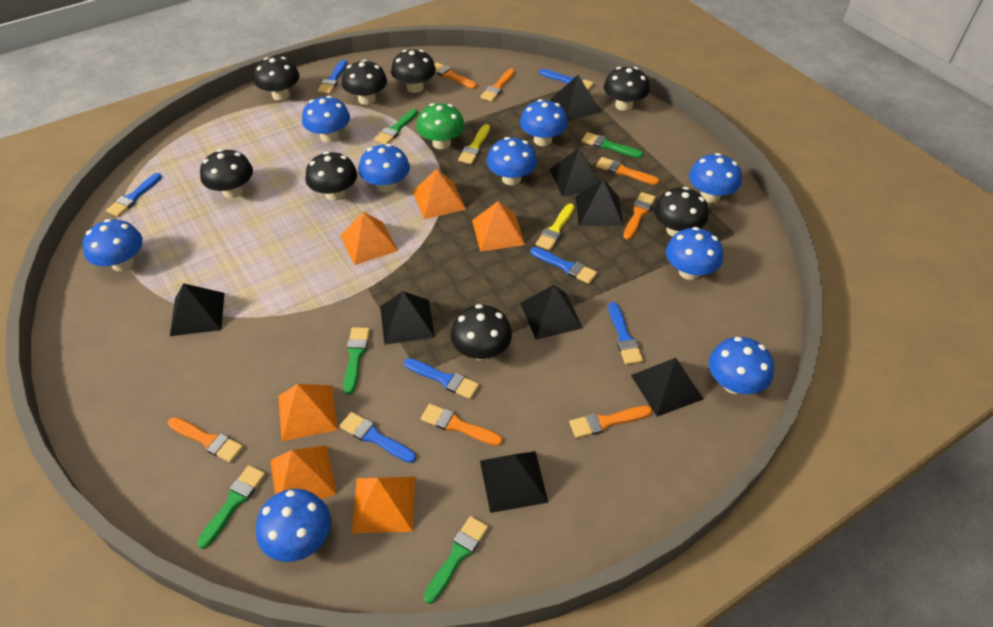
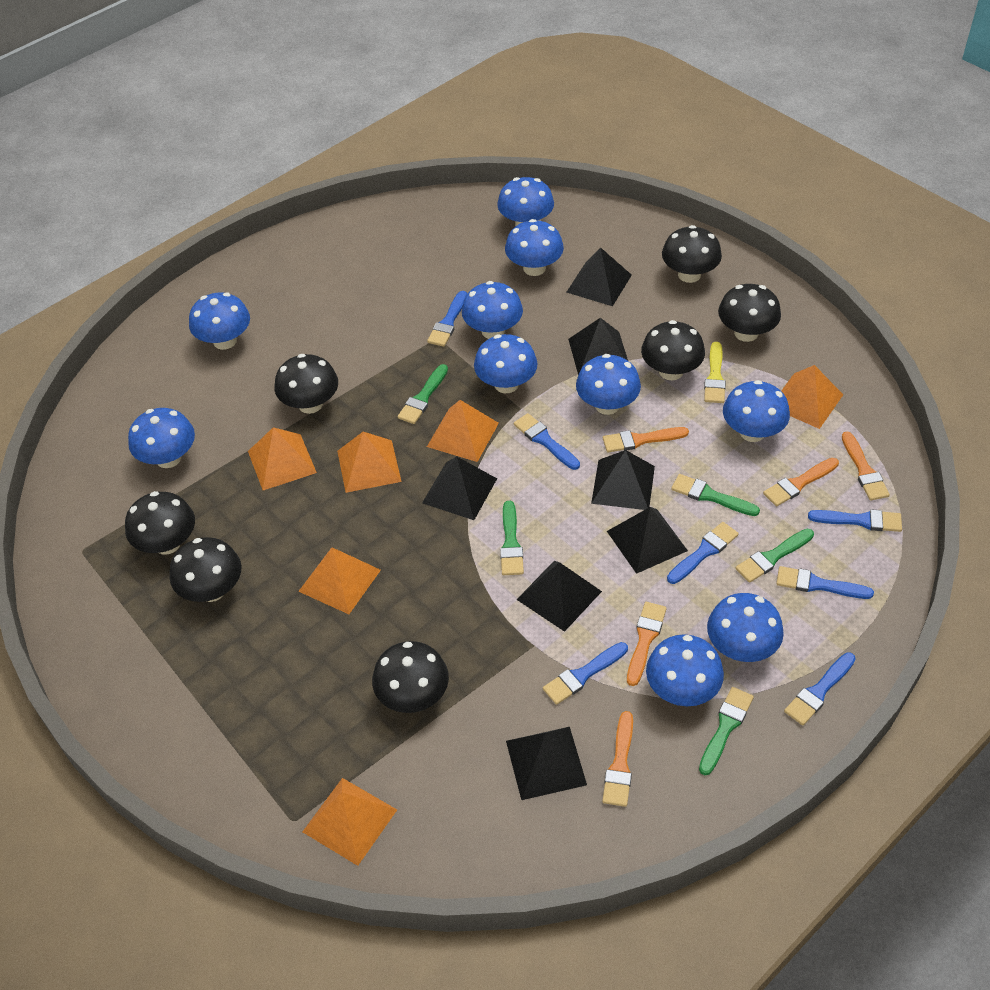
black mushroom: 8 -> 7
black pyramid: 8 -> 7
blue mushroom: 9 -> 10
green mushroom: 1 -> 0
orange brush: 7 -> 5
yellow brush: 2 -> 1

